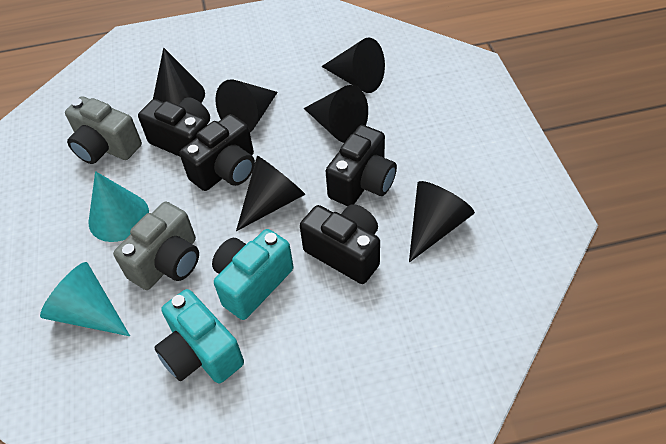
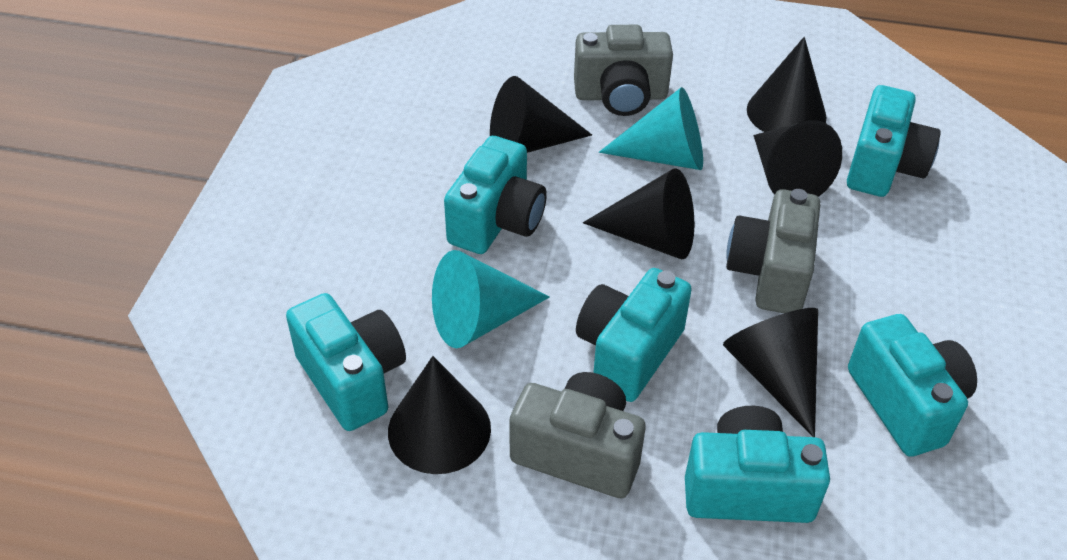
black camera: 4 -> 0
grey camera: 2 -> 3
turquoise camera: 2 -> 6

